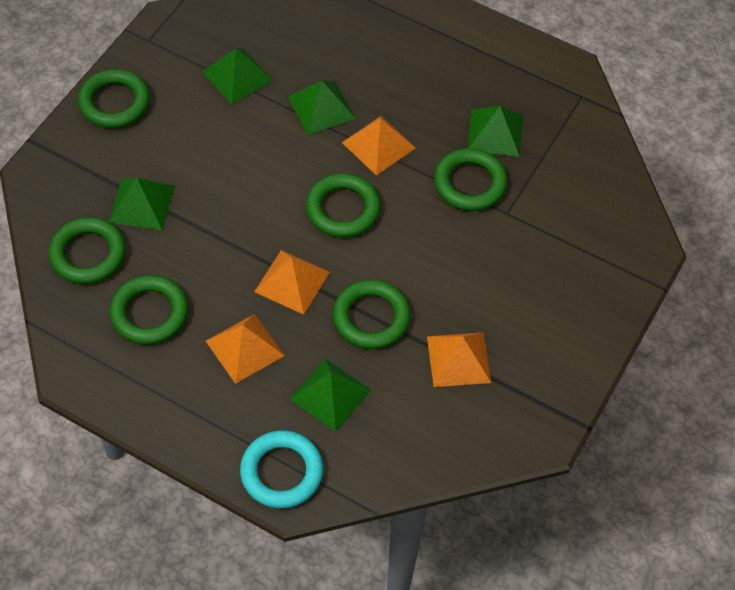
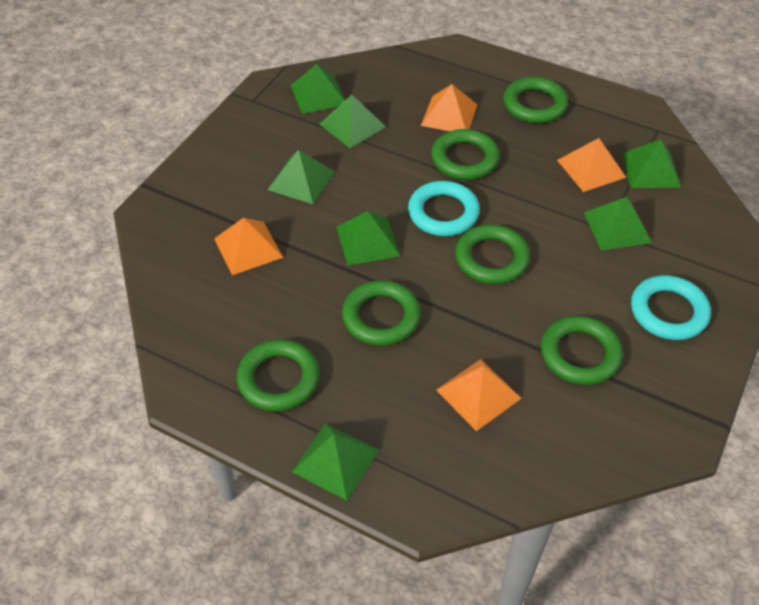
green pyramid: 5 -> 7
turquoise ring: 1 -> 2

